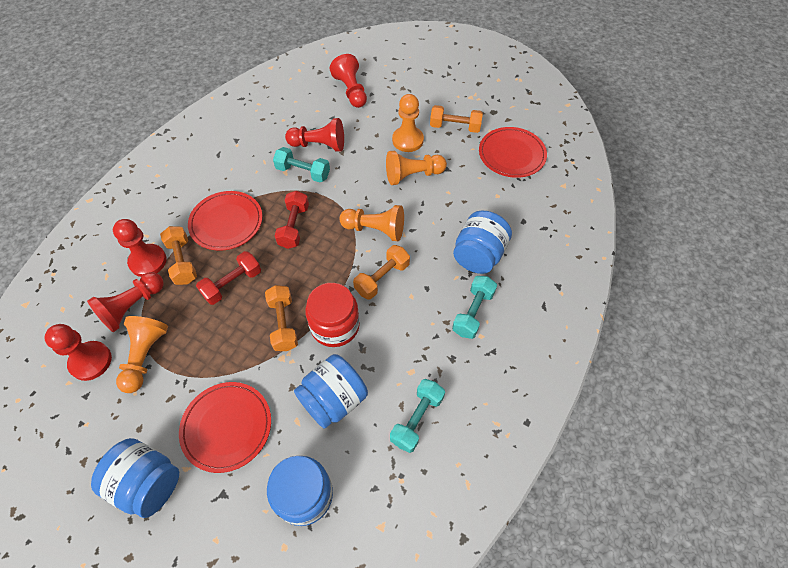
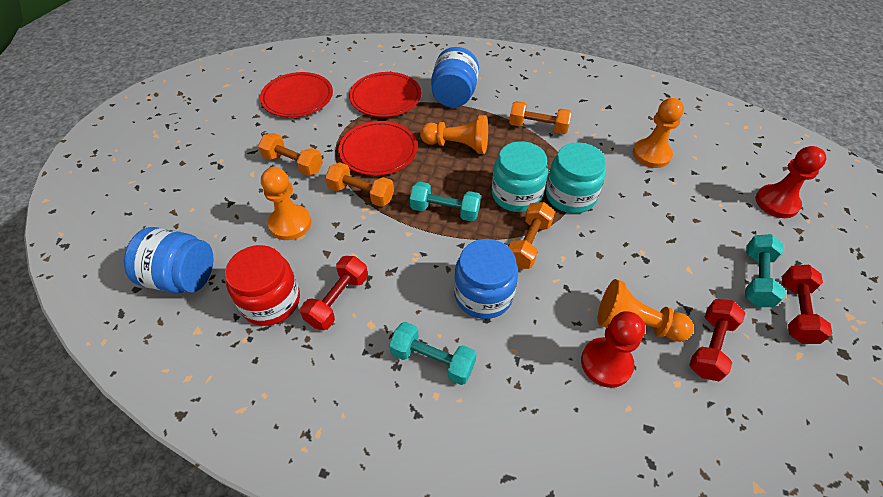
blue jar: 4 -> 3
red dumbbell: 2 -> 3
red pawn: 5 -> 2
turquoise jar: 0 -> 2

